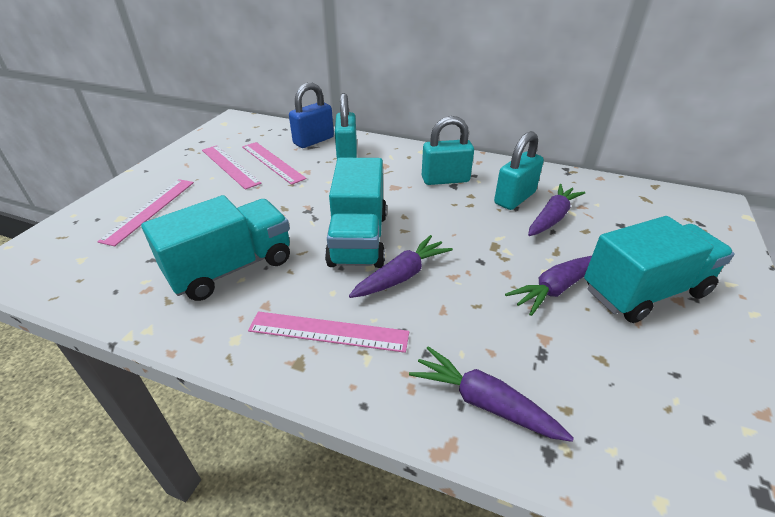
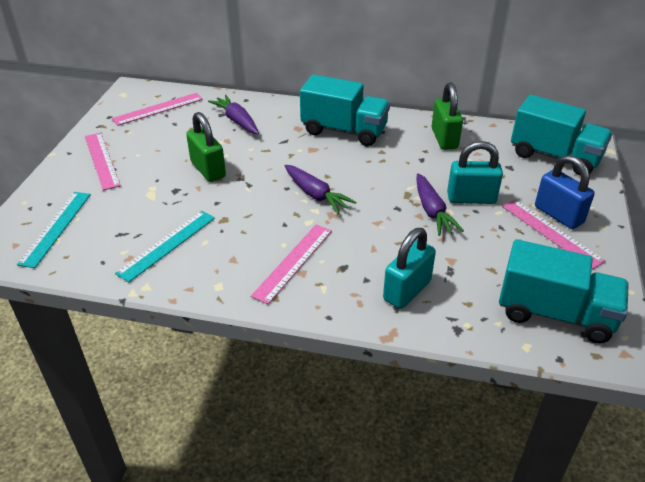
green padlock: 0 -> 2
purple carrot: 4 -> 3
turquoise padlock: 3 -> 2
turquoise ruler: 0 -> 2

